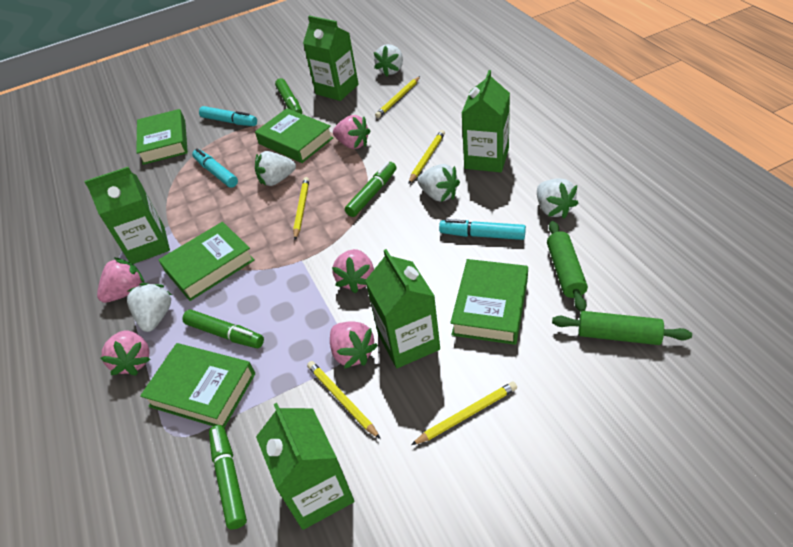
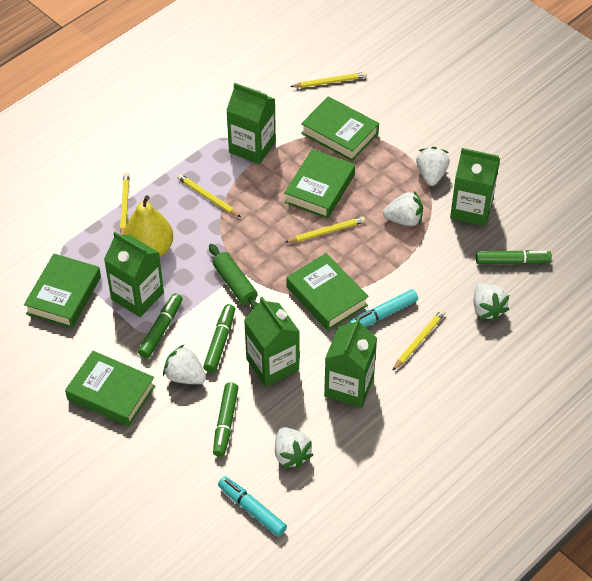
green rolling pin: 2 -> 1
pink strawberry: 5 -> 0
turquoise marker: 3 -> 2
yellow pear: 0 -> 1

